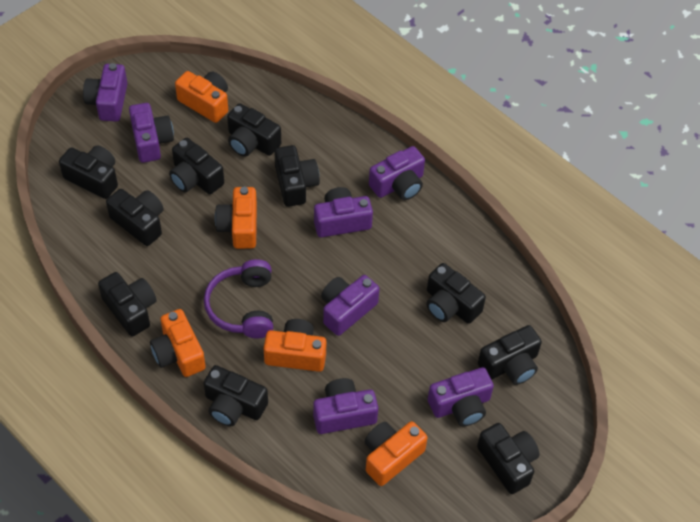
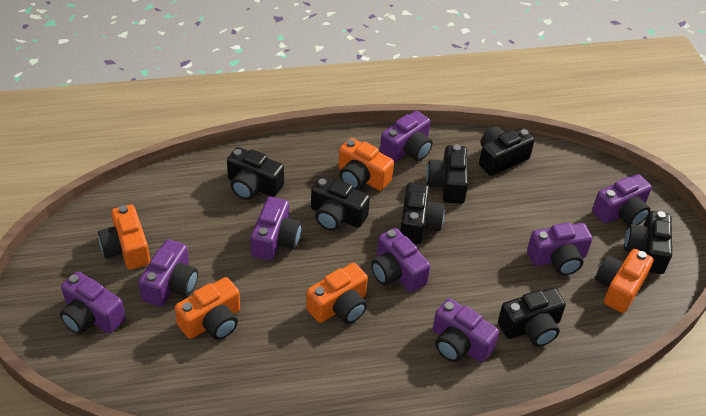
black camera: 10 -> 7
purple camera: 7 -> 8
purple headphones: 1 -> 0

